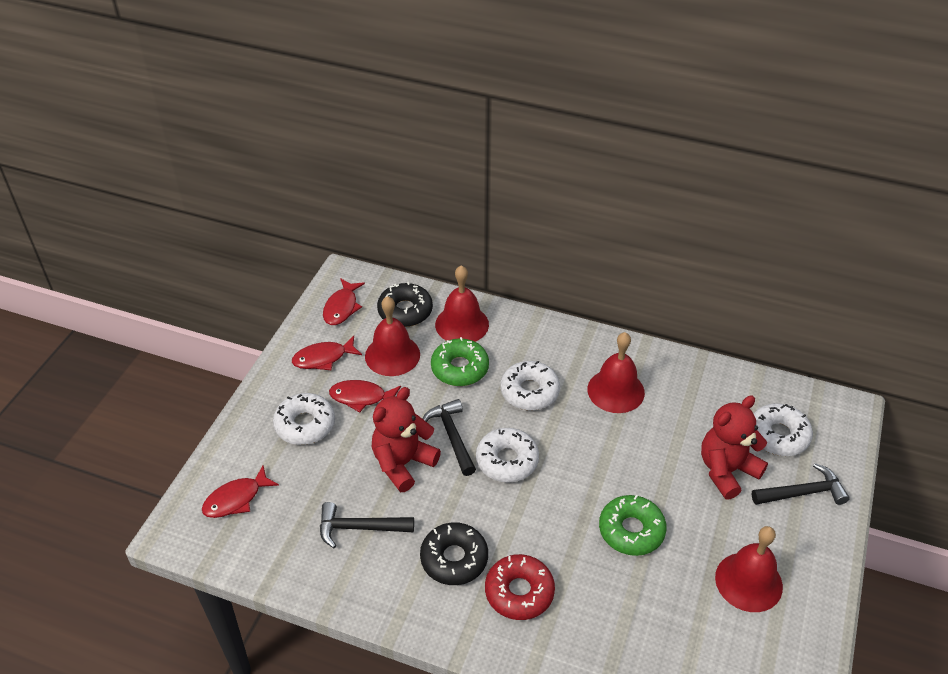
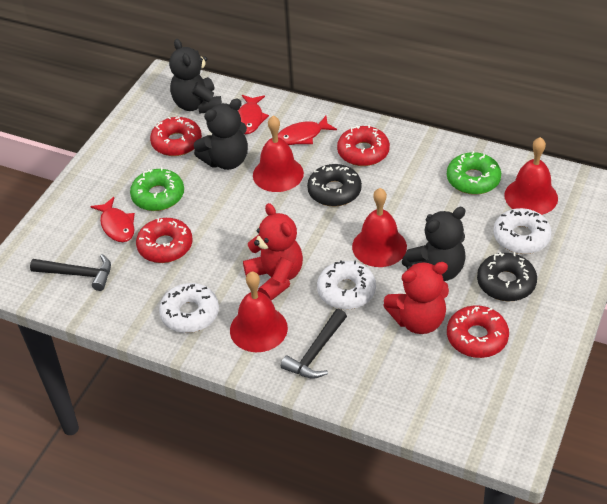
black hammer: 3 -> 2
black teddy bear: 0 -> 3
red donut: 1 -> 4
red fish: 4 -> 3
white donut: 4 -> 3

